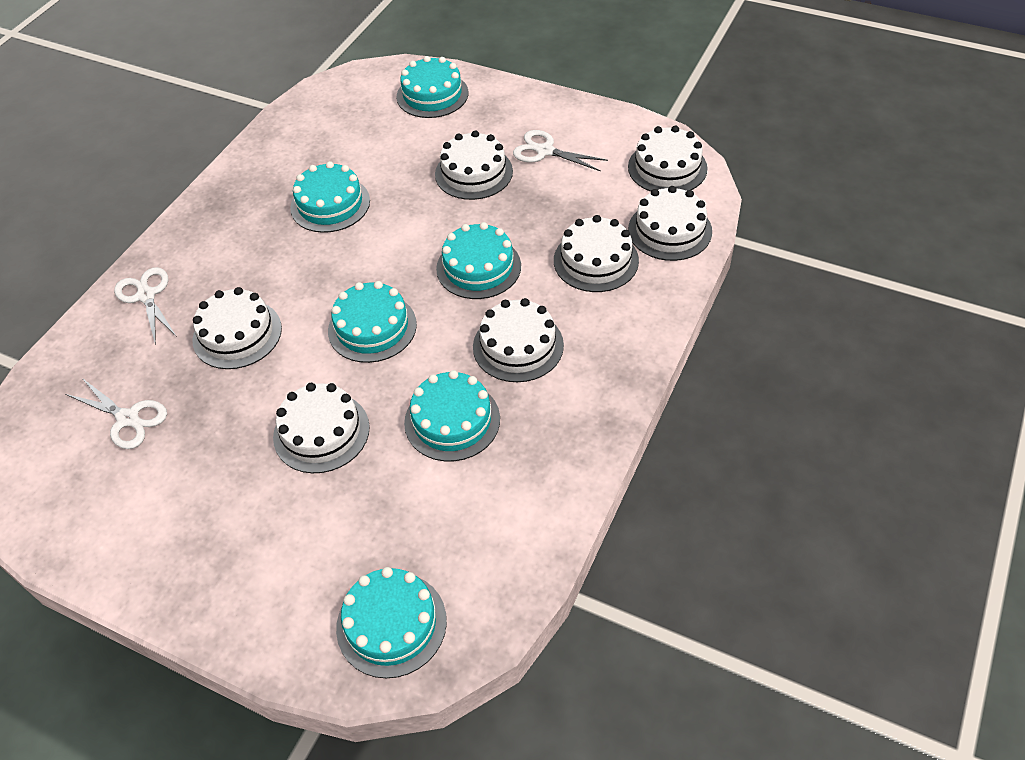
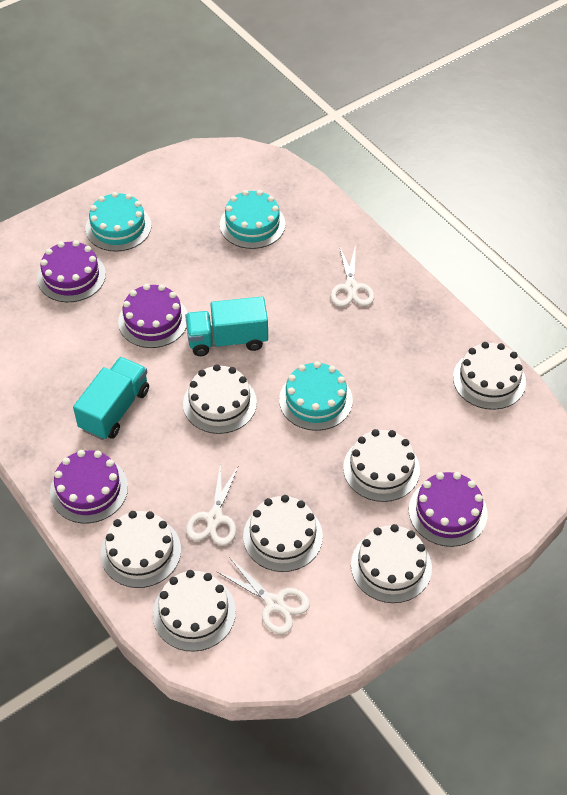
purple cake: 0 -> 4
turquoise cake: 6 -> 3
turquoise truck: 0 -> 2

